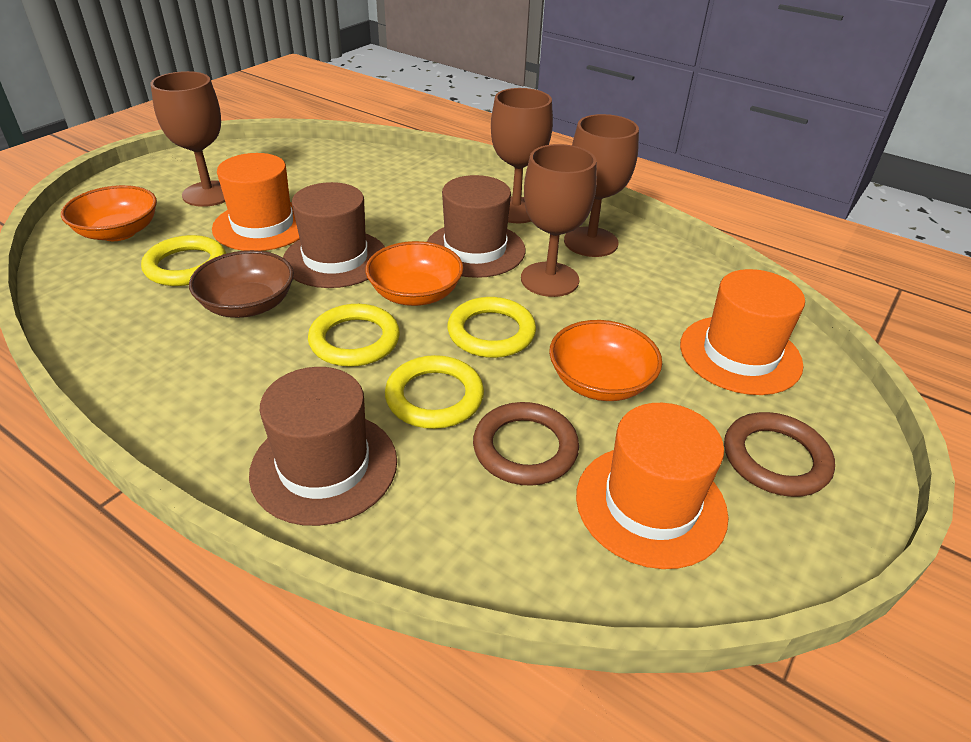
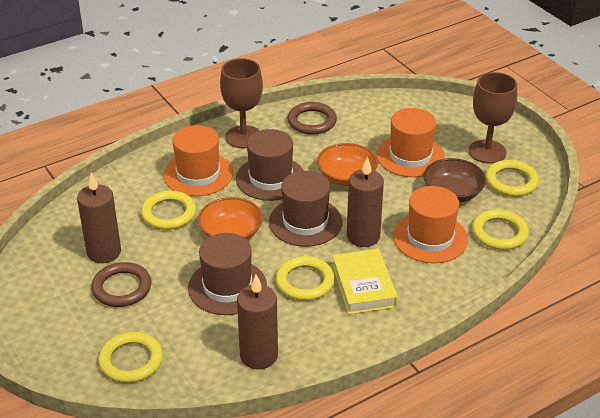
brown candle: 0 -> 3
brown goblet: 4 -> 2
orange bowl: 3 -> 2
yellow book: 0 -> 1
yellow ring: 4 -> 5

